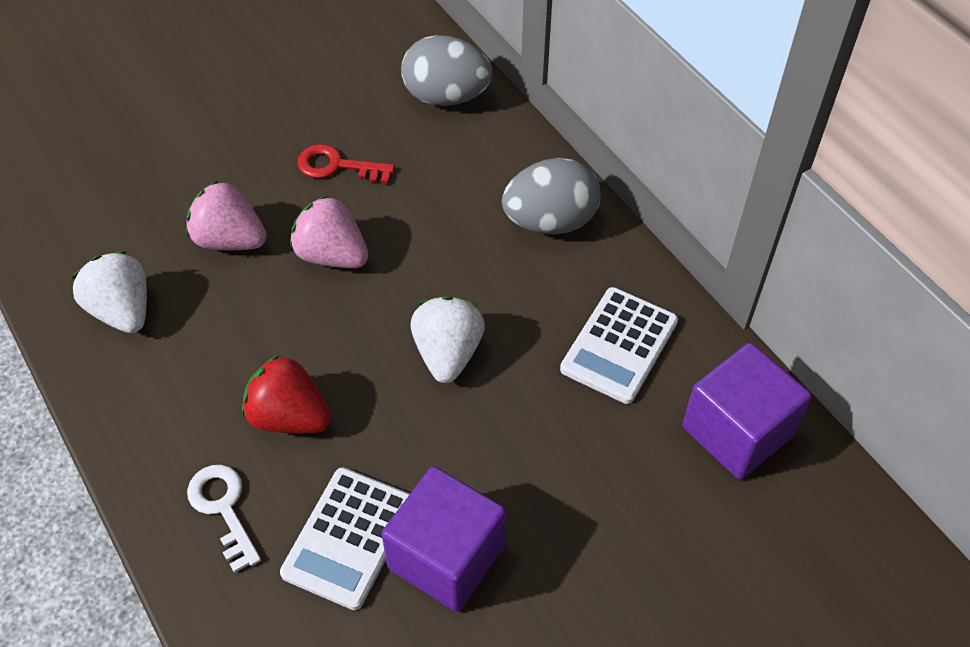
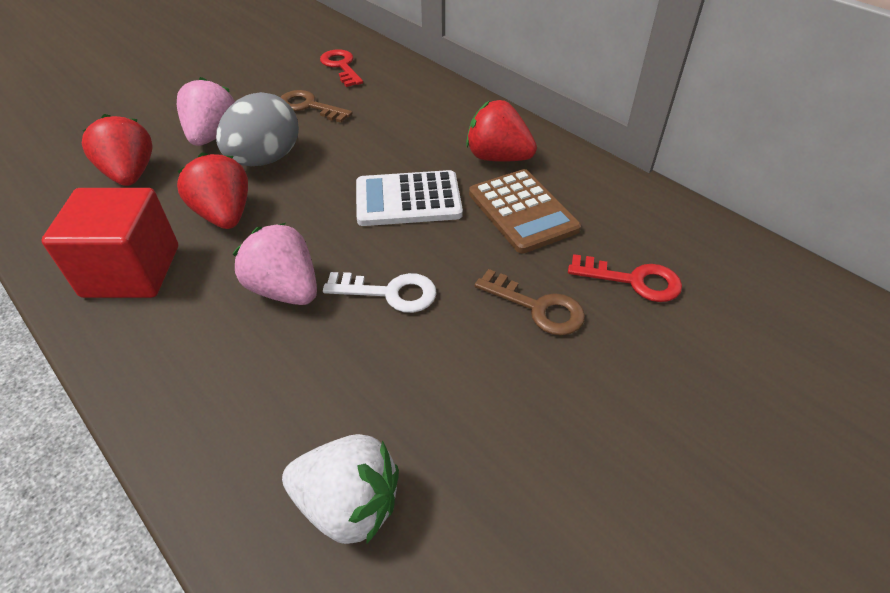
brown calculator: 0 -> 1
brown key: 0 -> 2
grey egg: 2 -> 1
purple cube: 2 -> 0
red cube: 0 -> 1
red key: 1 -> 2
red strawberry: 1 -> 3
white calculator: 2 -> 1
white strawberry: 2 -> 1

